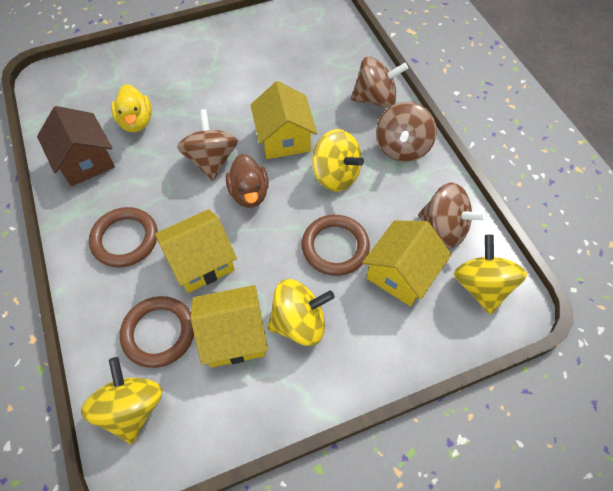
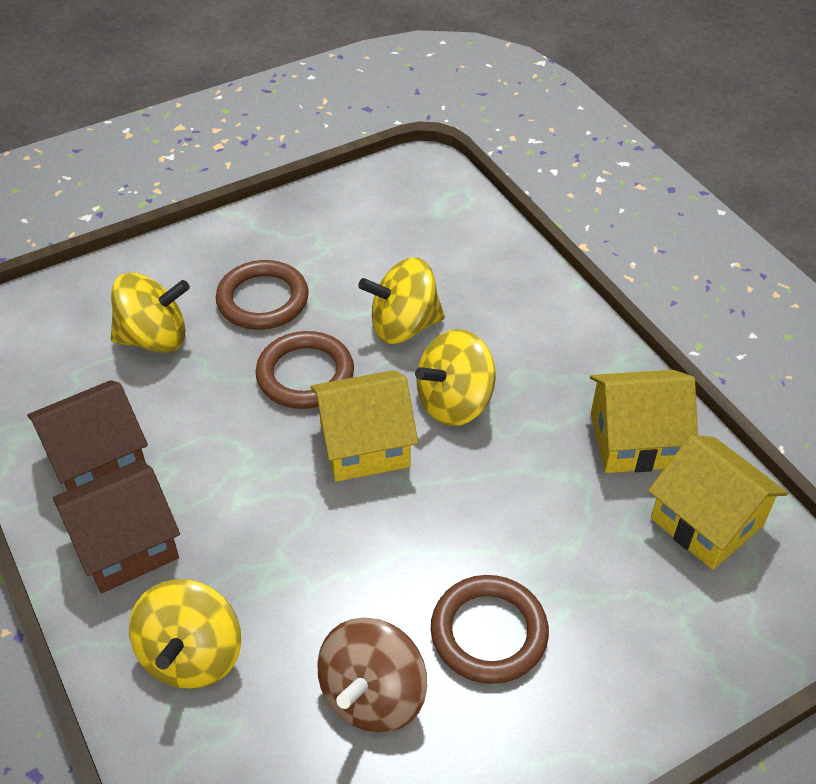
brown duck: 1 -> 0
brown house: 1 -> 2
brown spinning top: 4 -> 1
yellow duck: 1 -> 0
yellow house: 4 -> 3

